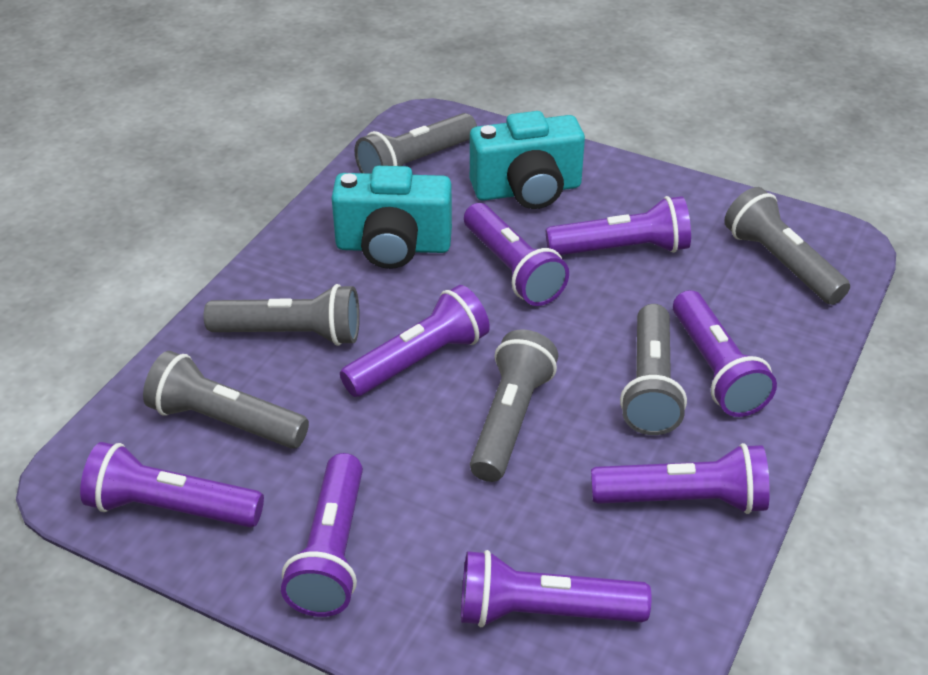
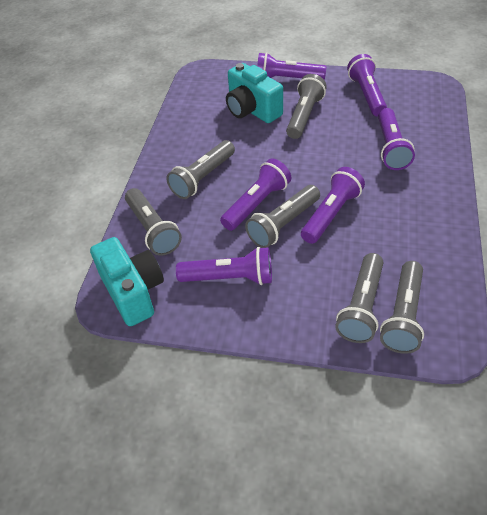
purple flashlight: 8 -> 6

